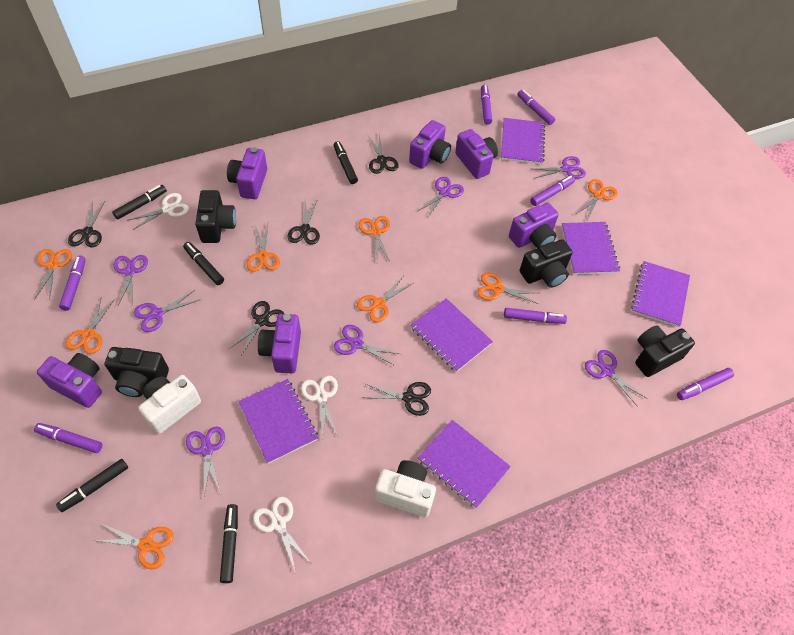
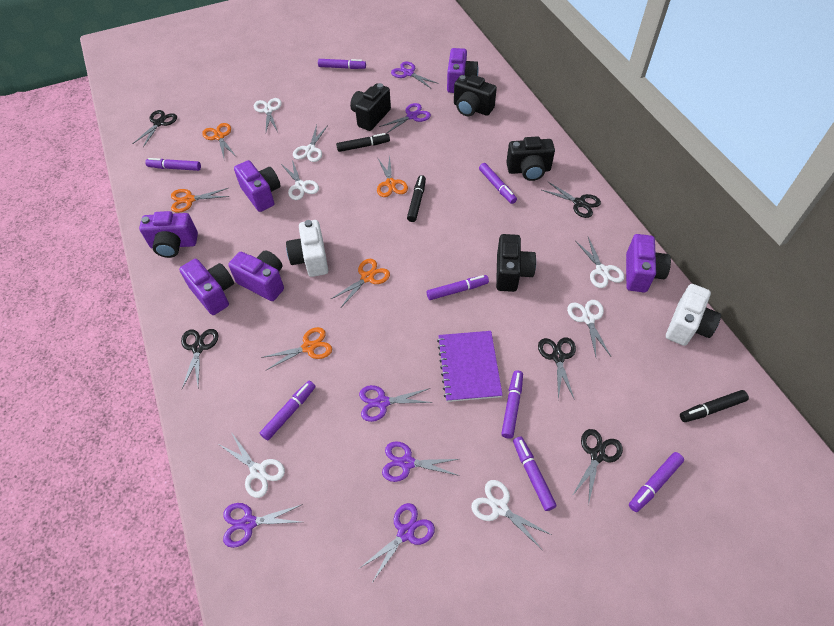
black marker: 5 -> 3
orange scissors: 8 -> 5
purple marker: 7 -> 8
purple notebook: 6 -> 1
purple scissors: 7 -> 6
white scissors: 3 -> 7

